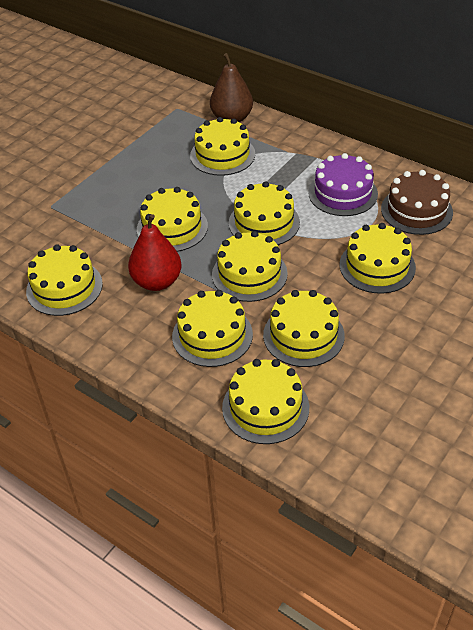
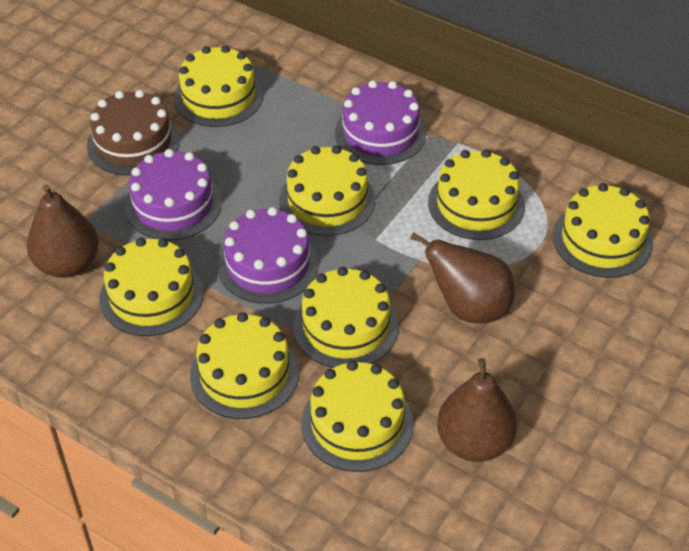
brown pear: 1 -> 3
purple cake: 1 -> 3
red pear: 1 -> 0
yellow cake: 9 -> 8

